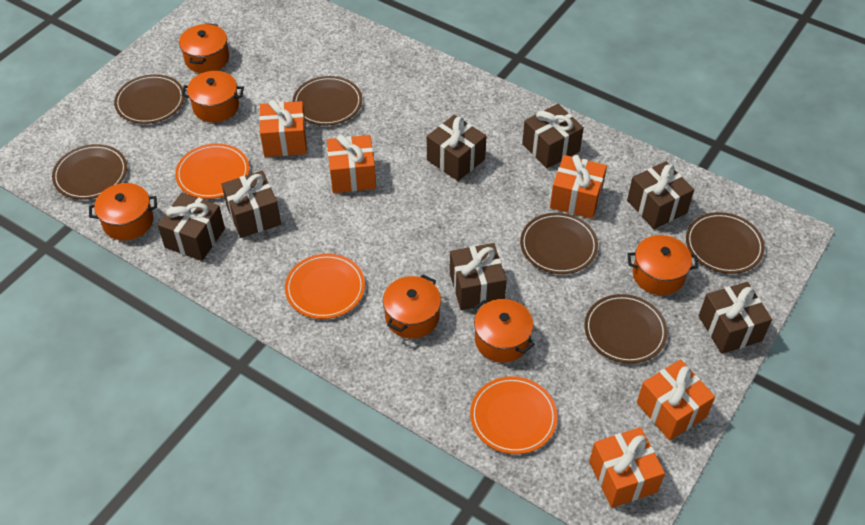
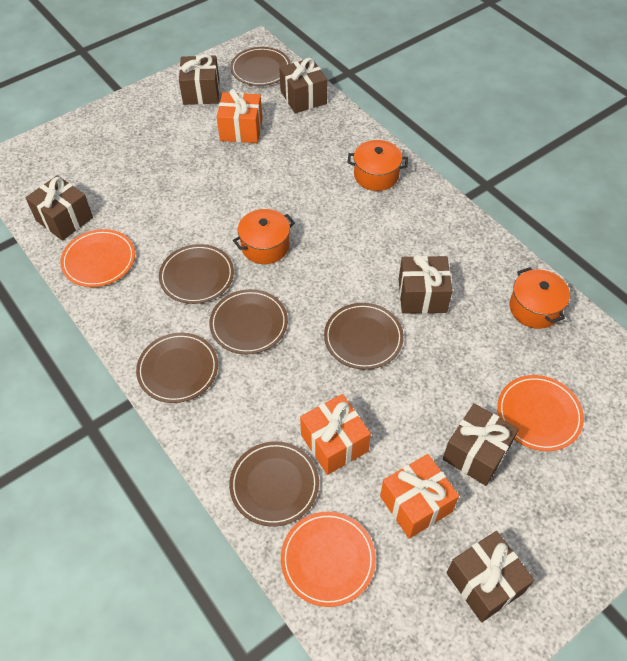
brown gift: 7 -> 6
orange gift: 5 -> 3
orange pot: 6 -> 3

